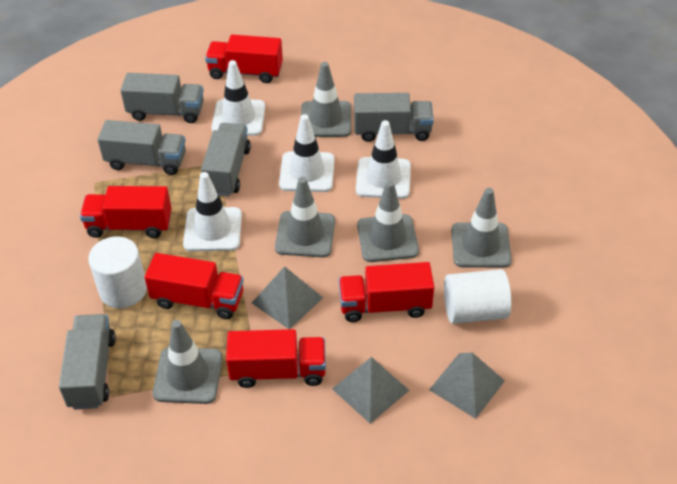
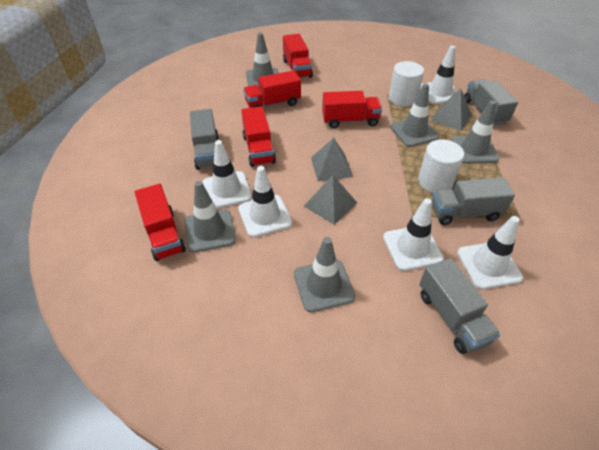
grey truck: 5 -> 4
white traffic cone: 4 -> 5

